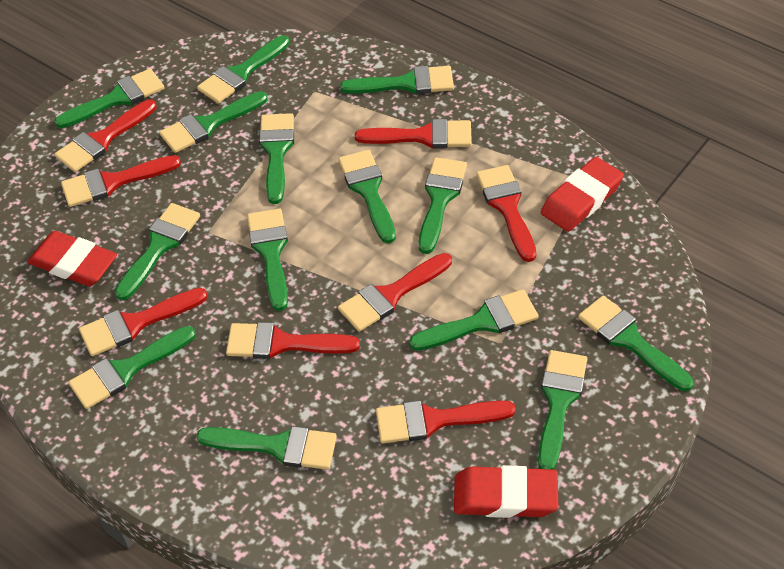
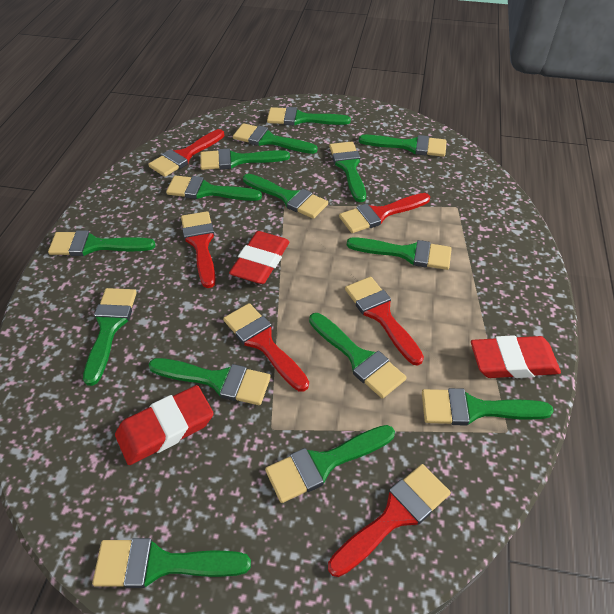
green brush: 14 -> 15
red brush: 8 -> 6

